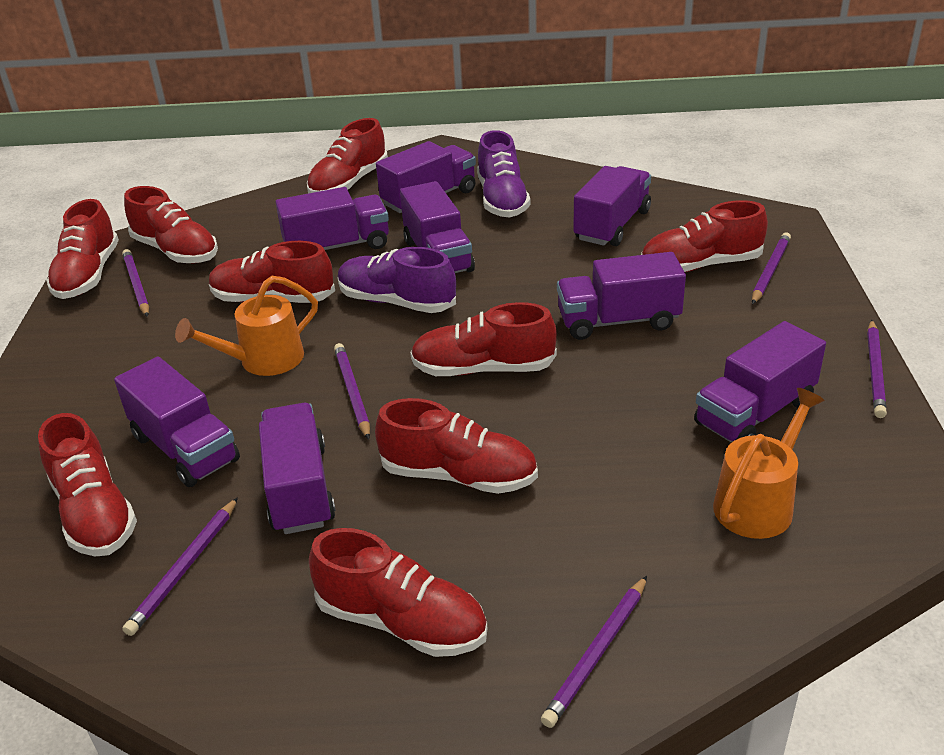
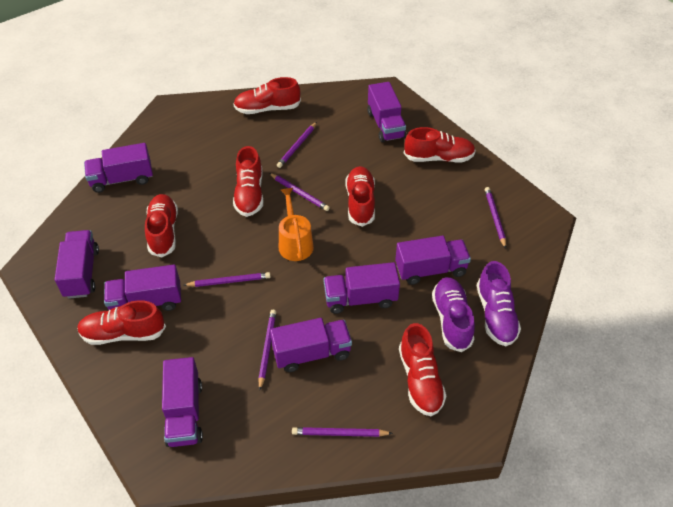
orange watering can: 2 -> 1
red shoe: 9 -> 7

